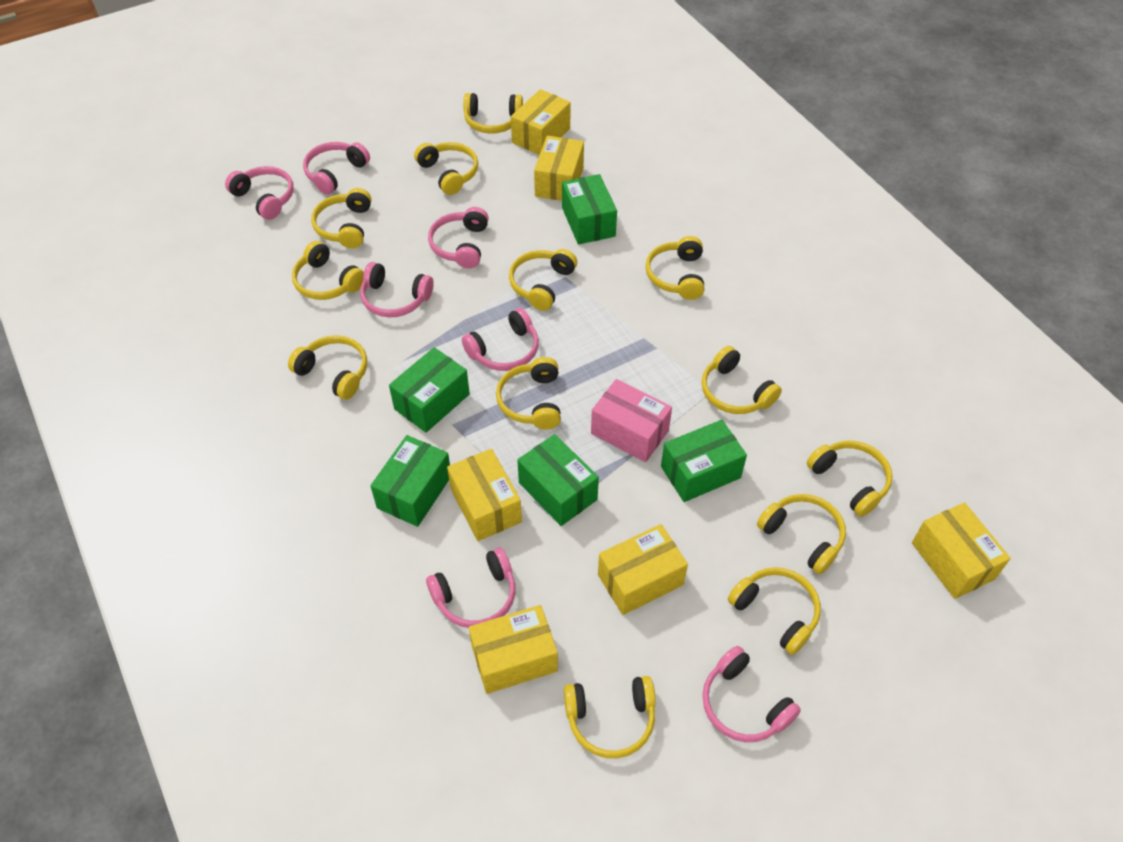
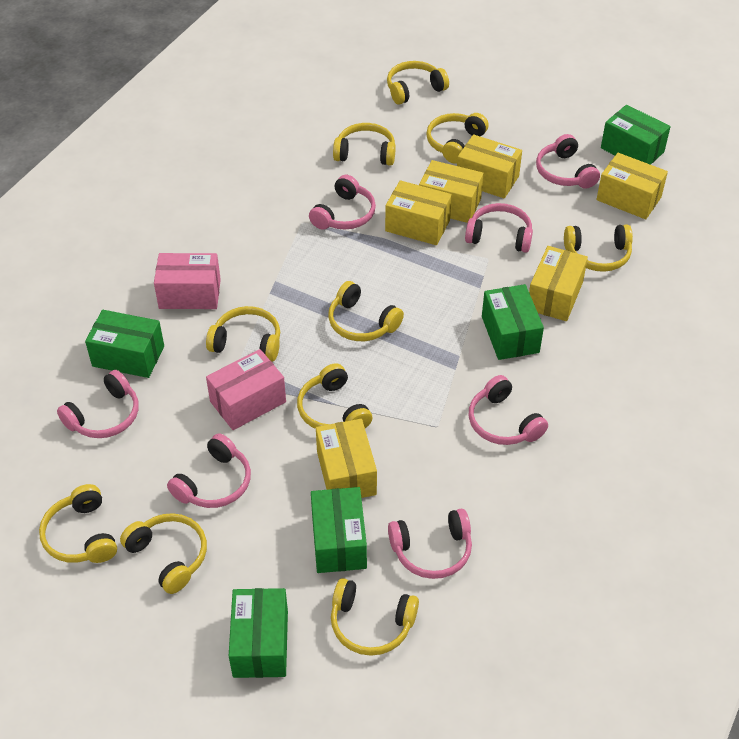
pink box: 1 -> 2
yellow headphones: 13 -> 10

